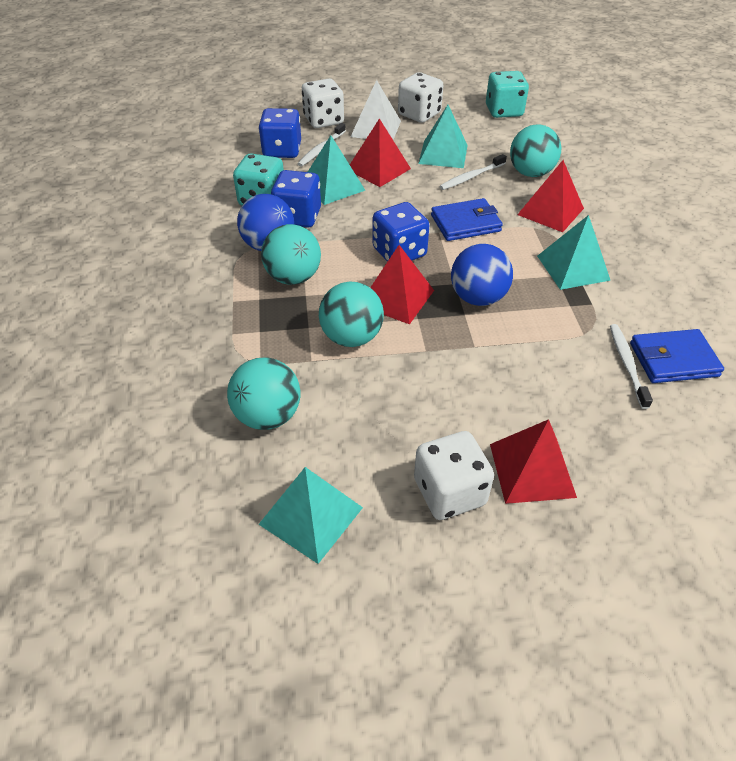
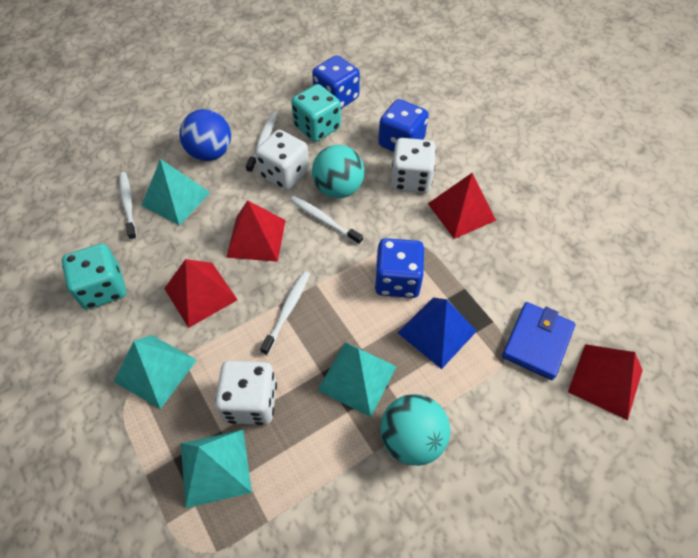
blue ball: 2 -> 1
blue pyramid: 0 -> 1
blue wallet: 2 -> 1
turquoise ball: 4 -> 2
white pyramid: 1 -> 0
white toothbrush: 3 -> 4

